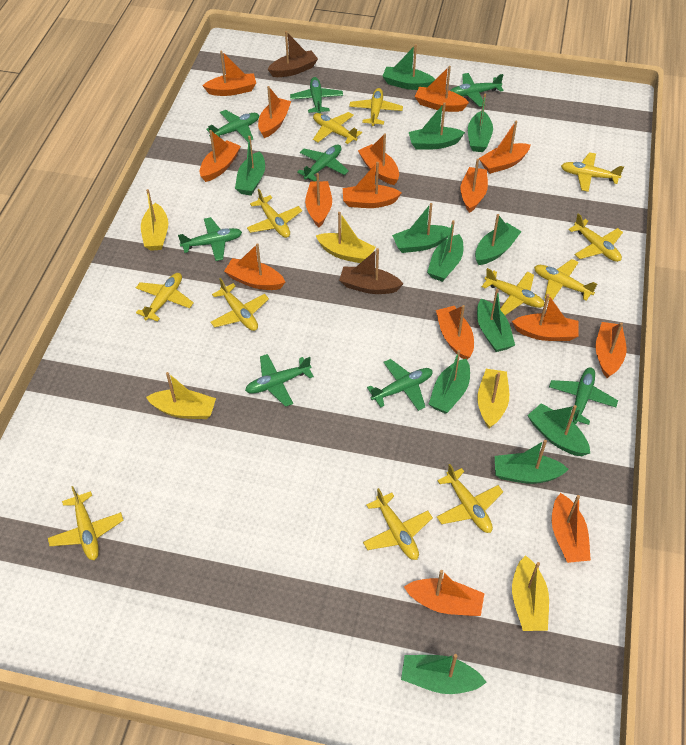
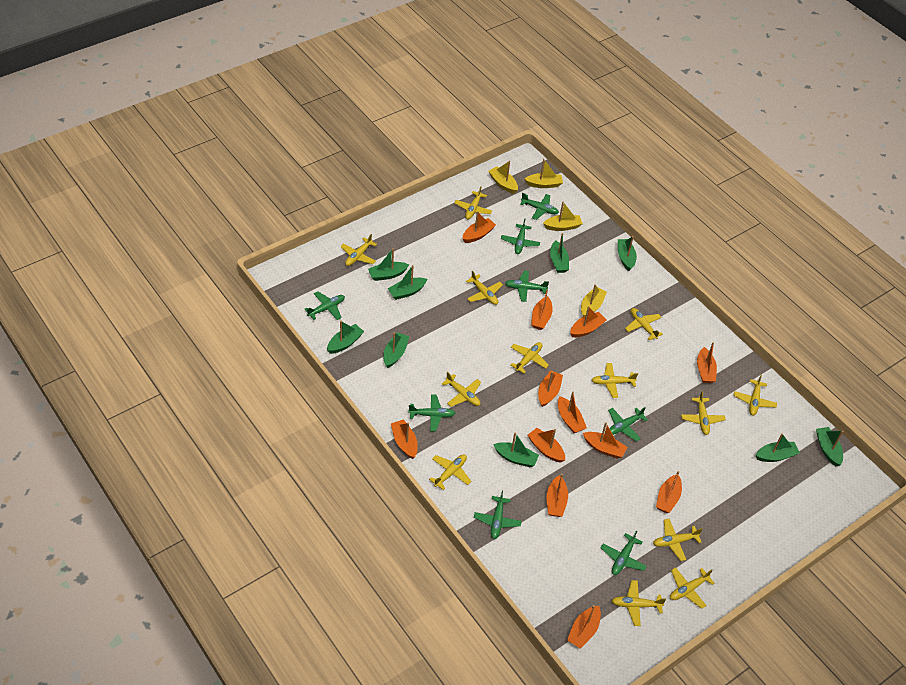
brown boat: 2 -> 0
green boat: 12 -> 9
orange boat: 15 -> 12
yellow boat: 5 -> 4
yellow plane: 12 -> 13

